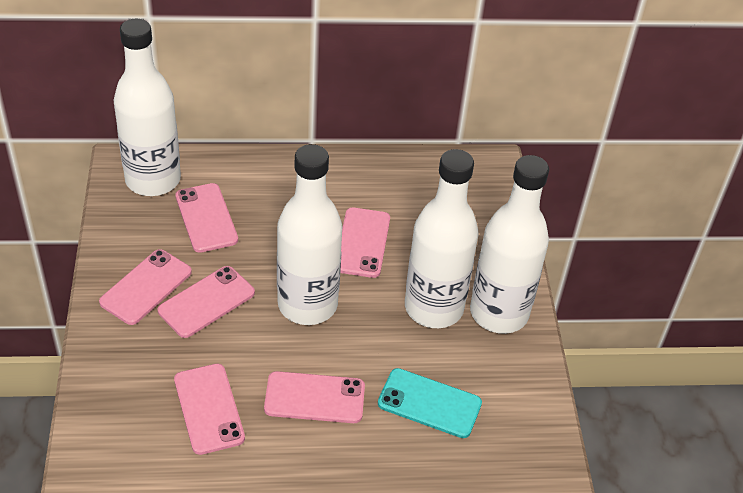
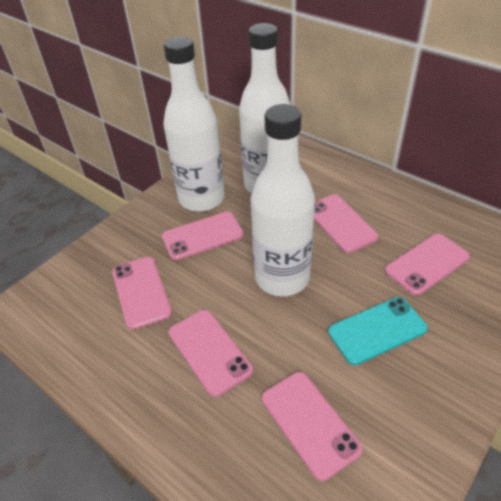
white bottle: 4 -> 3

